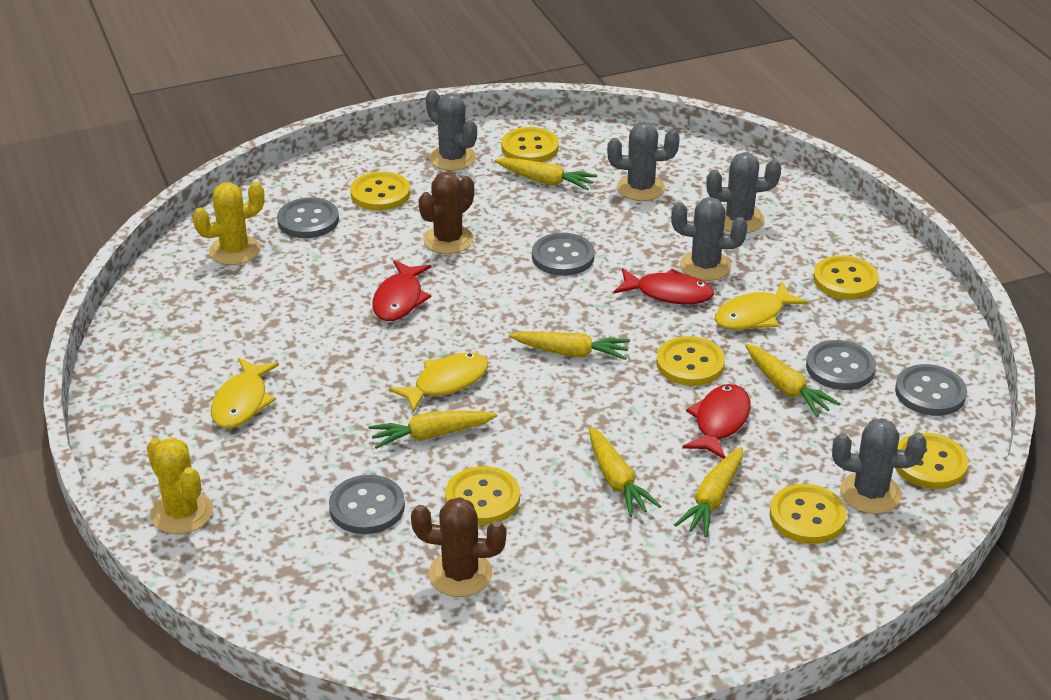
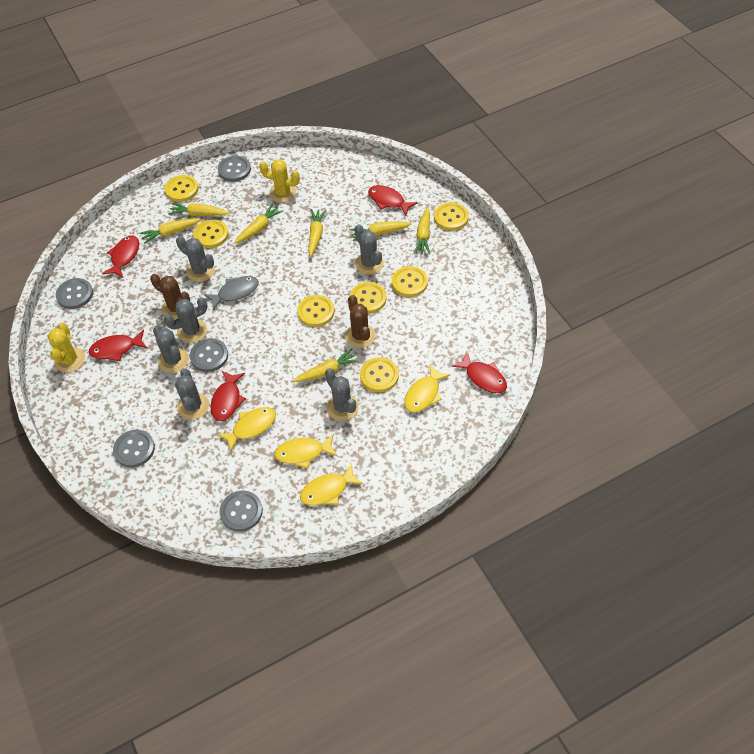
grey cactus: 5 -> 6
grey fish: 0 -> 1
red fish: 3 -> 5
yellow carrot: 6 -> 7
yellow fish: 3 -> 4

